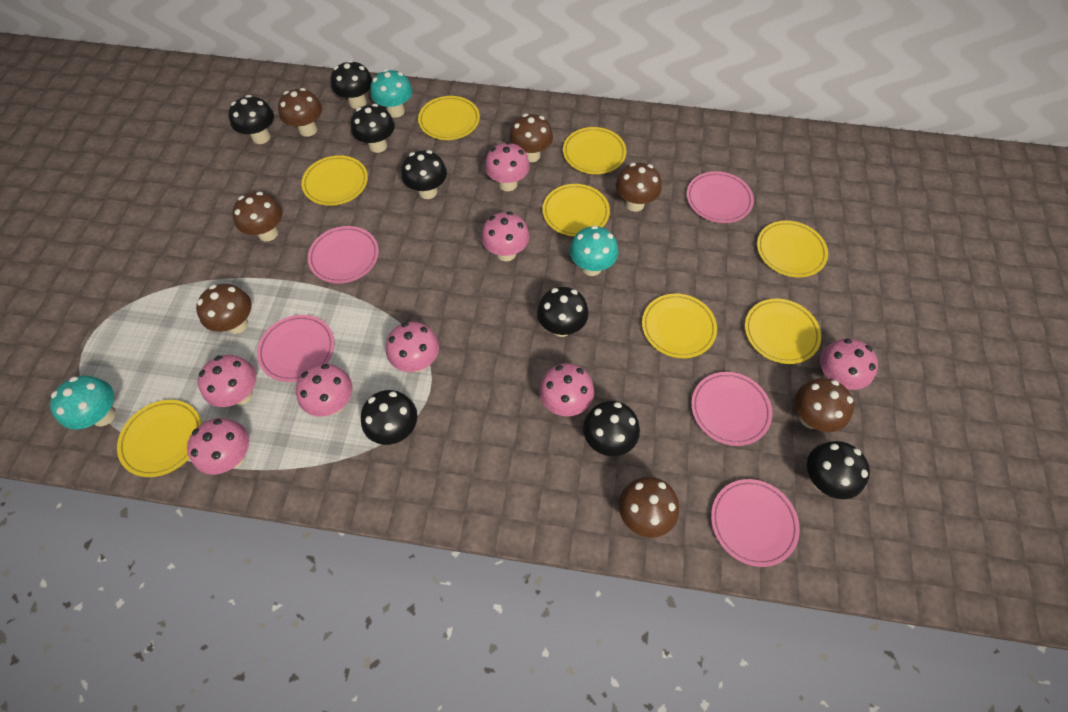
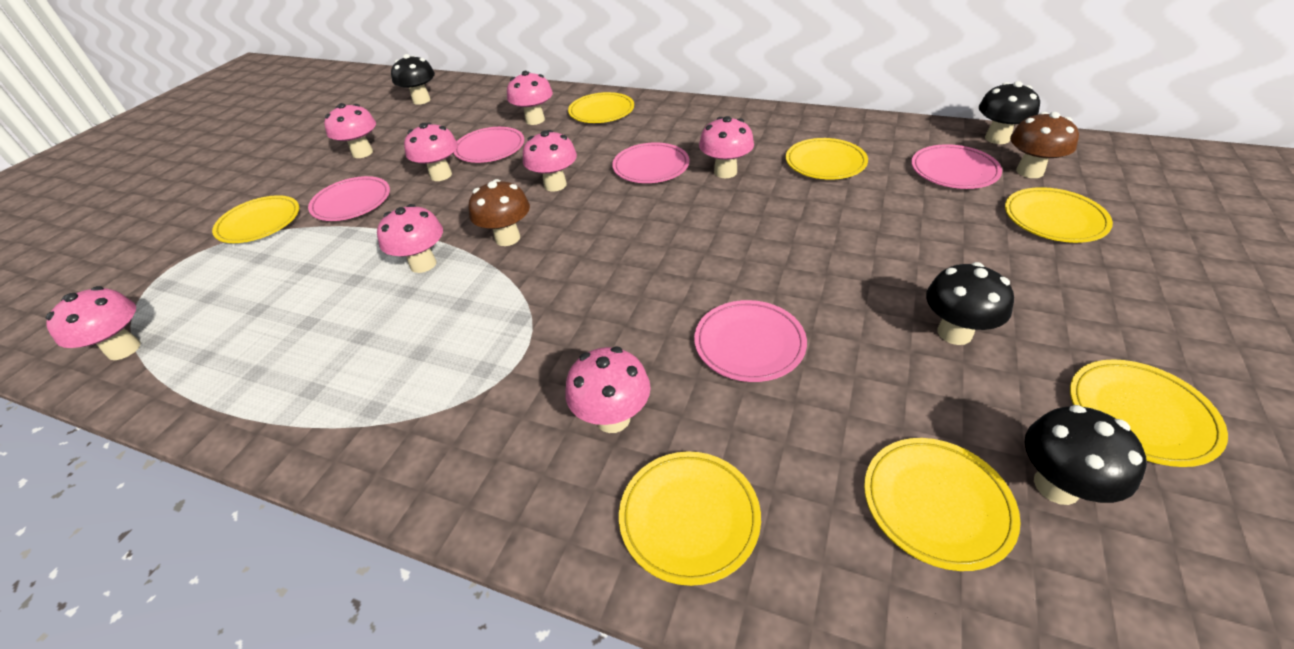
black mushroom: 8 -> 4
brown mushroom: 7 -> 2
turquoise mushroom: 3 -> 0
yellow plate: 8 -> 7

